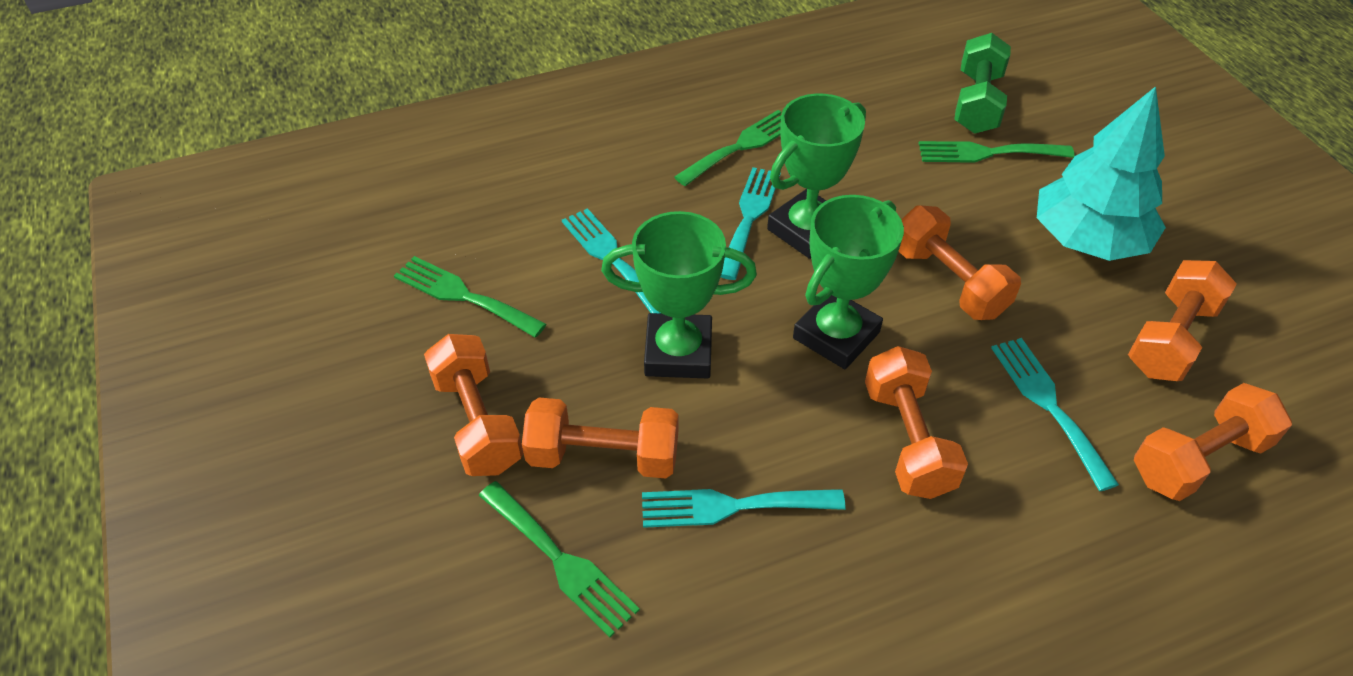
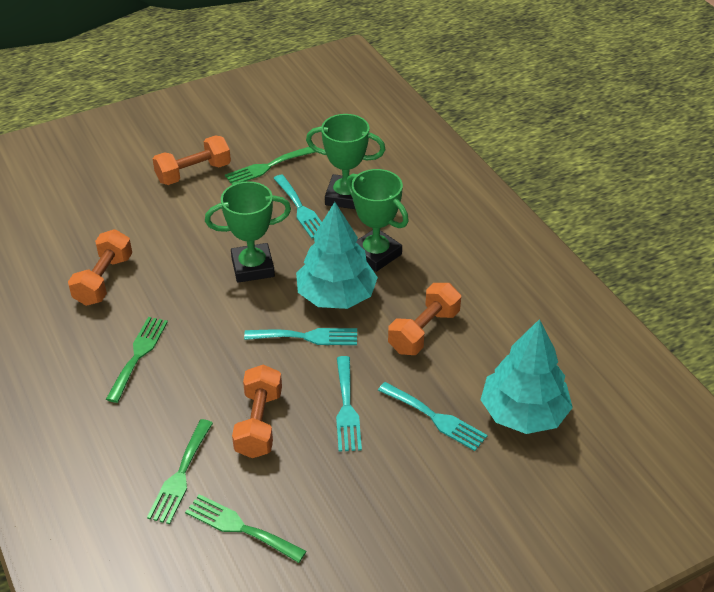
green dumbbell: 1 -> 0
orange dumbbell: 6 -> 4
turquoise tree: 1 -> 2

